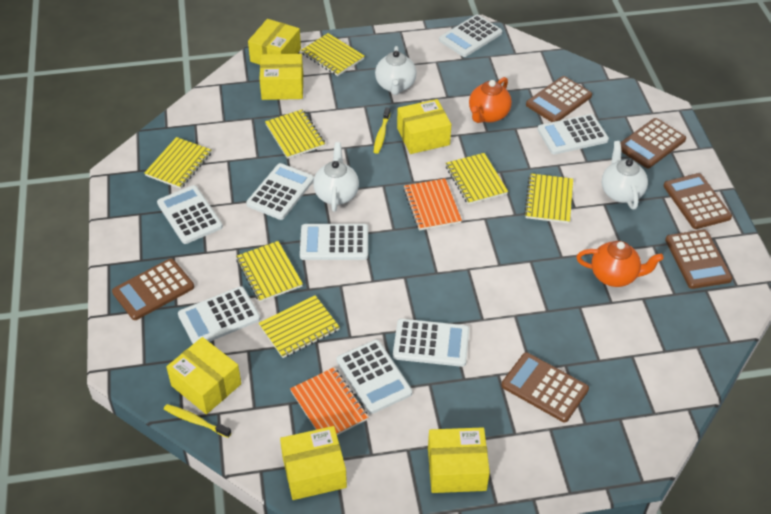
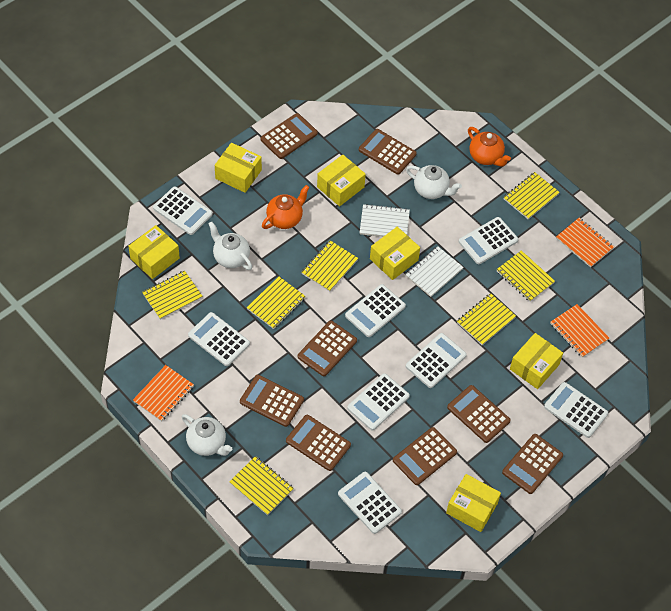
brown calculator: 6 -> 8
orange notebook: 2 -> 3
white notebook: 0 -> 2
yellow toothbrush: 2 -> 0

